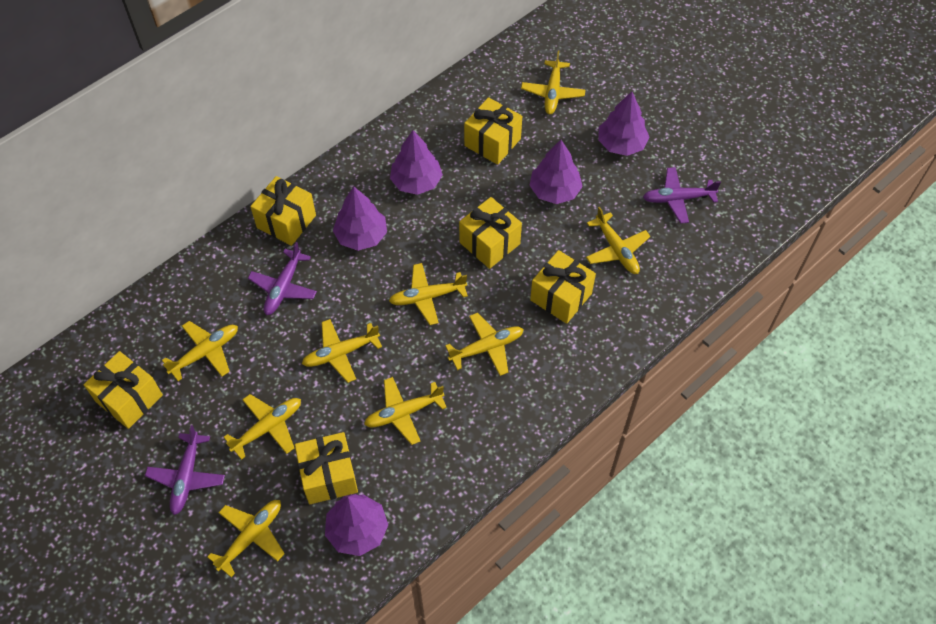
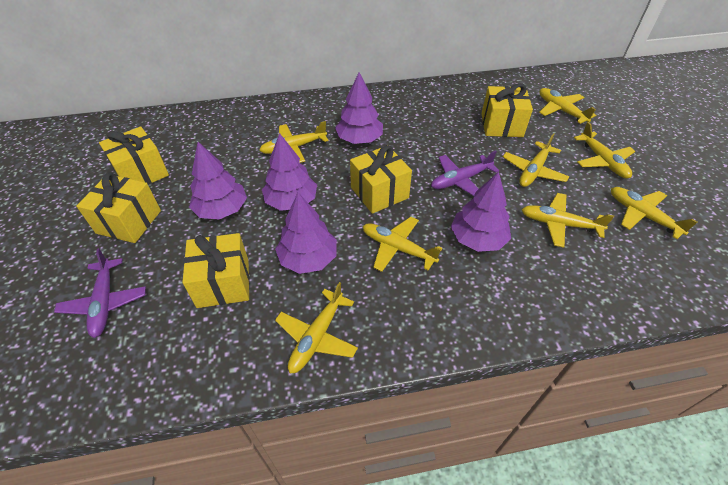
purple plane: 3 -> 2
yellow gift: 6 -> 5
yellow plane: 9 -> 8

